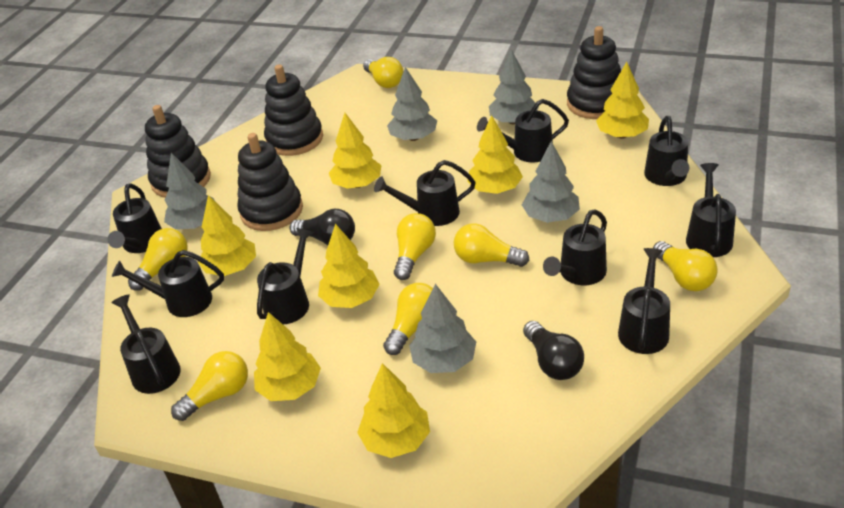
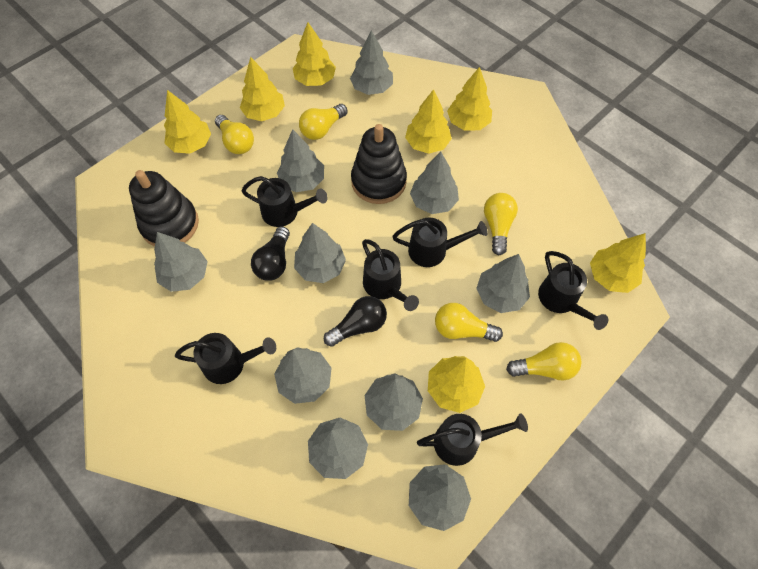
black stacking toy: 4 -> 2
black watering can: 10 -> 6
grey tree: 5 -> 10
yellow light bulb: 7 -> 5

